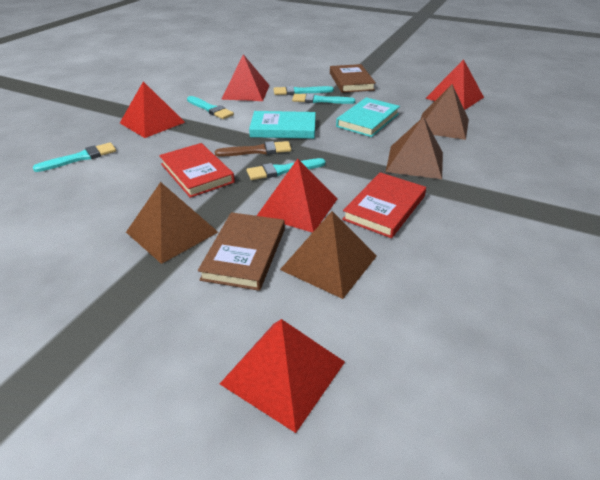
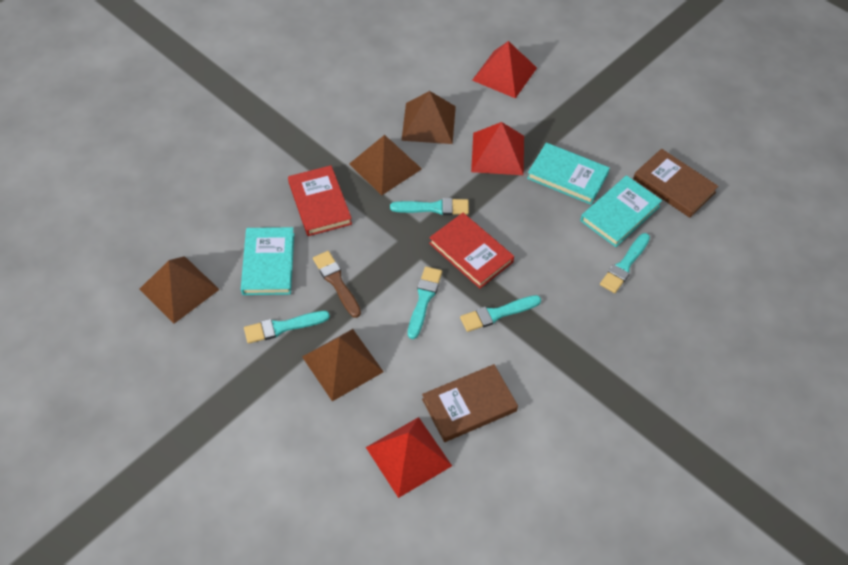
red pyramid: 5 -> 3
turquoise book: 2 -> 3

